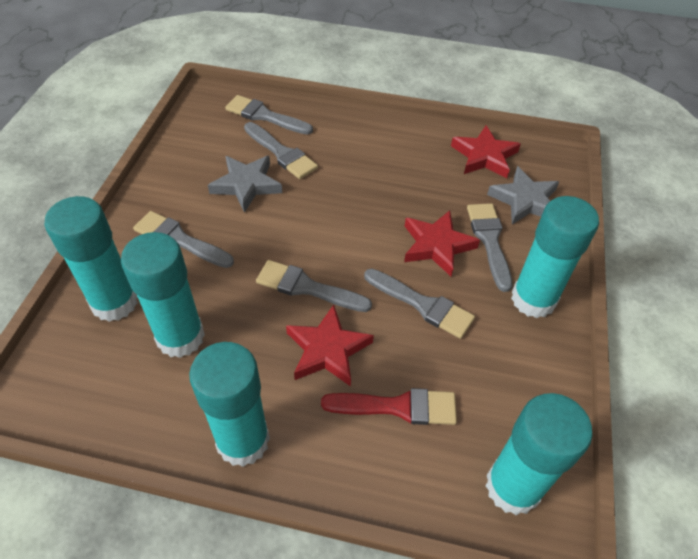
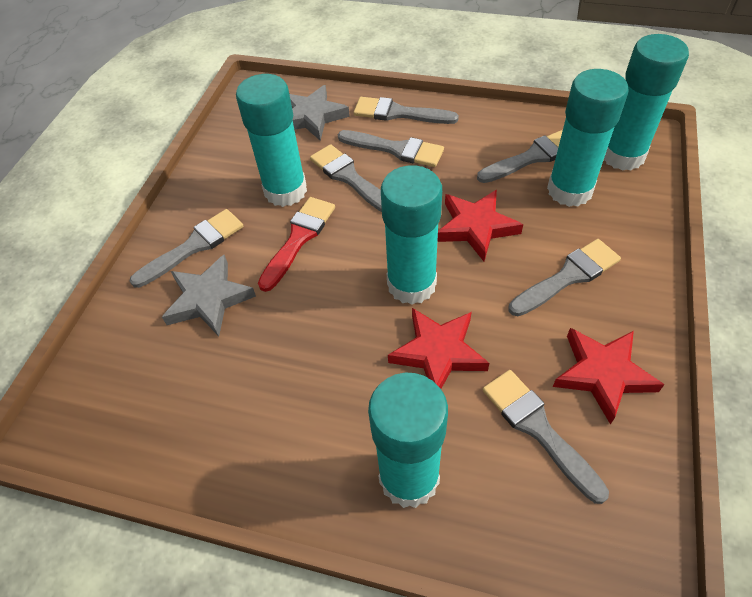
grey brush: 6 -> 7

